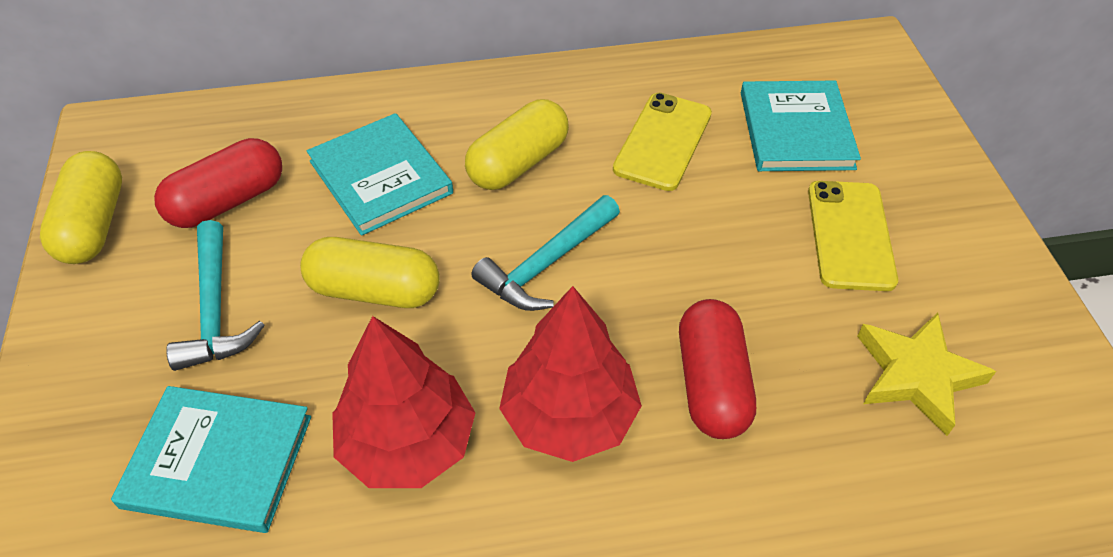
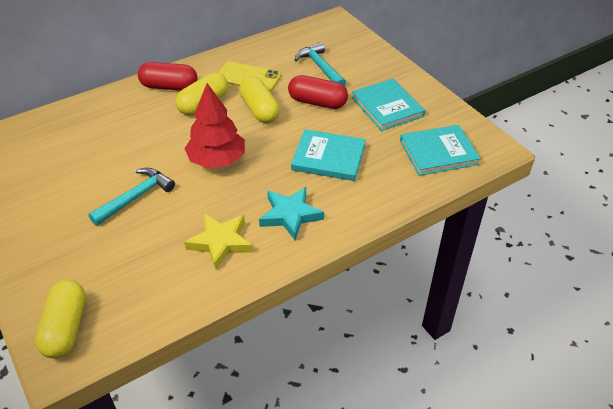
red tree: 2 -> 1
turquoise star: 0 -> 1
yellow phone: 2 -> 1

